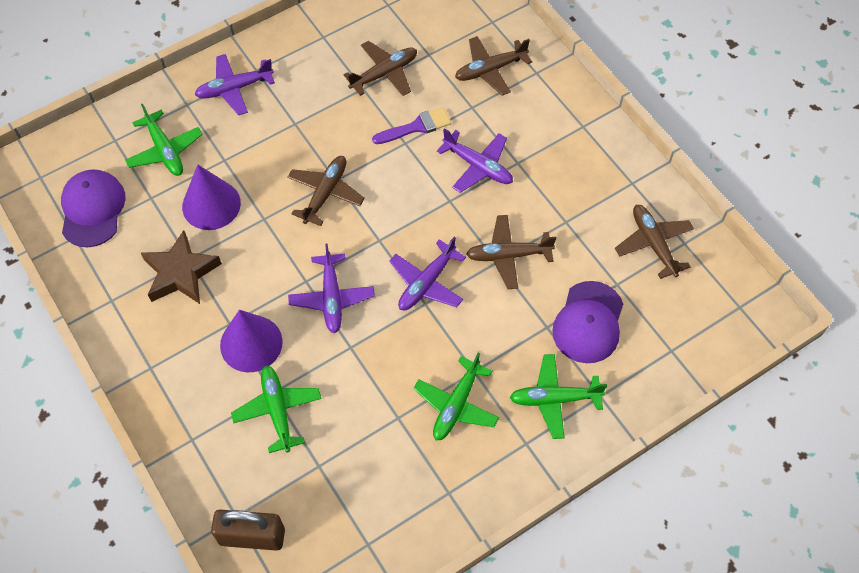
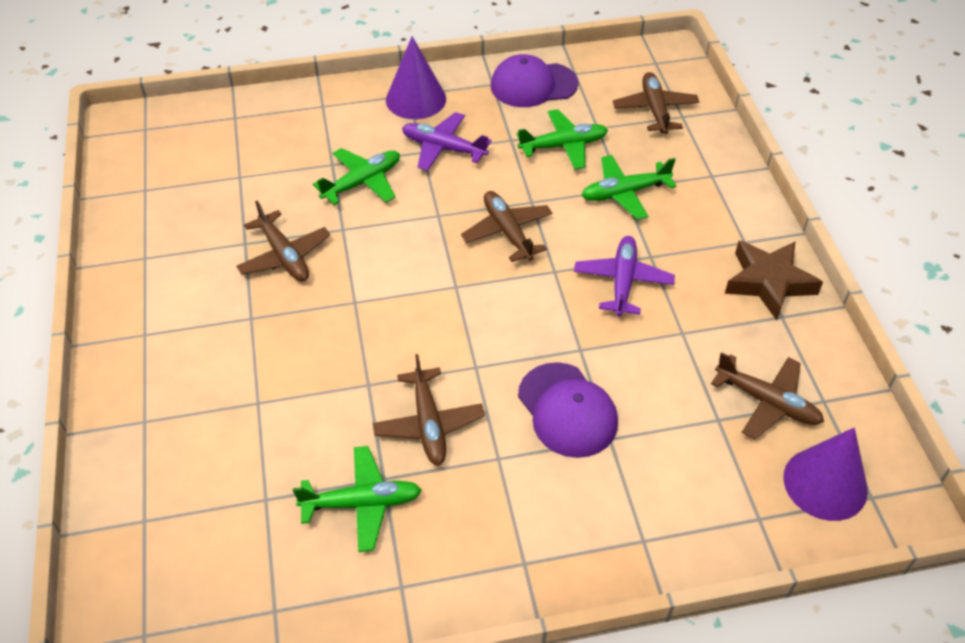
brown padlock: 1 -> 0
purple brush: 1 -> 0
purple plane: 4 -> 2

